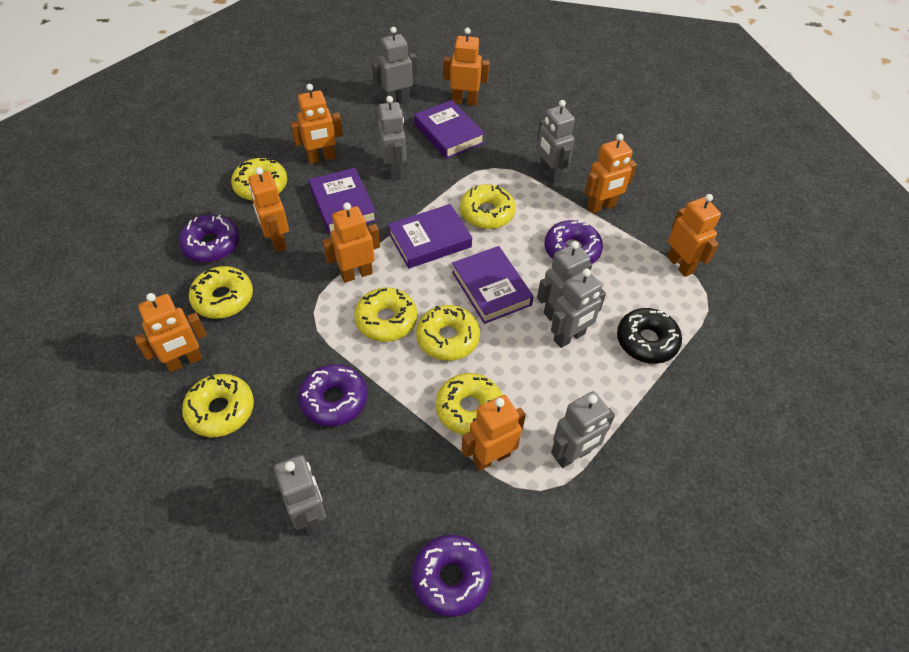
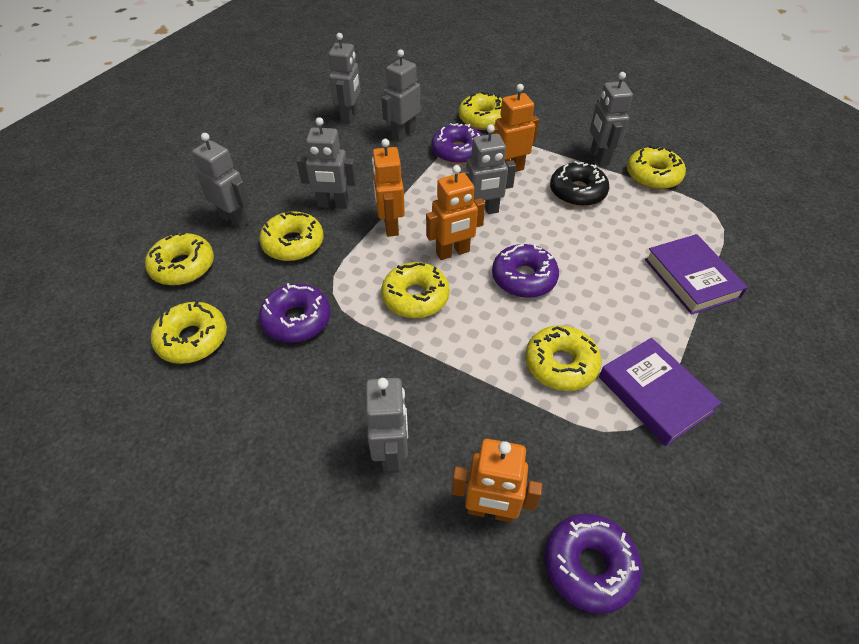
orange robot: 8 -> 4
purple book: 4 -> 2

